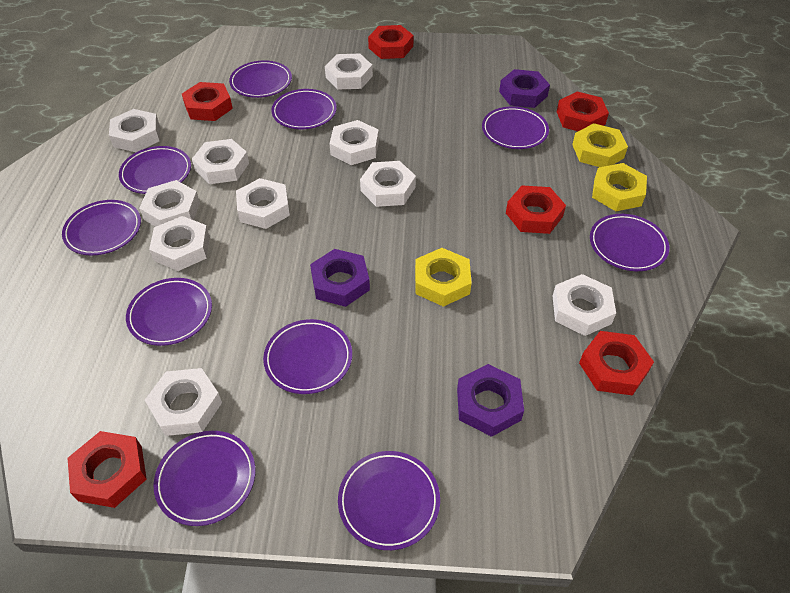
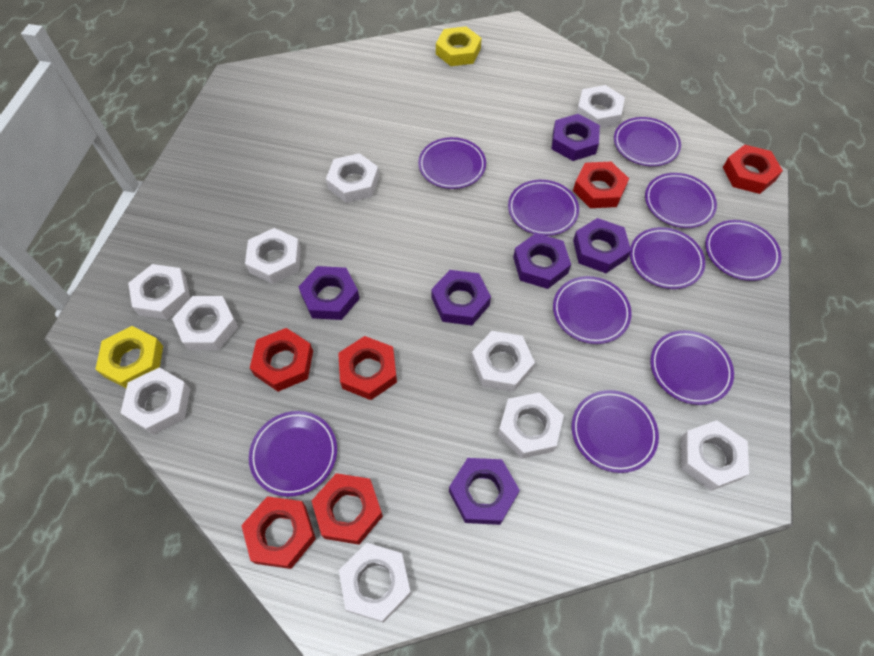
purple nut: 3 -> 6
yellow nut: 3 -> 2

